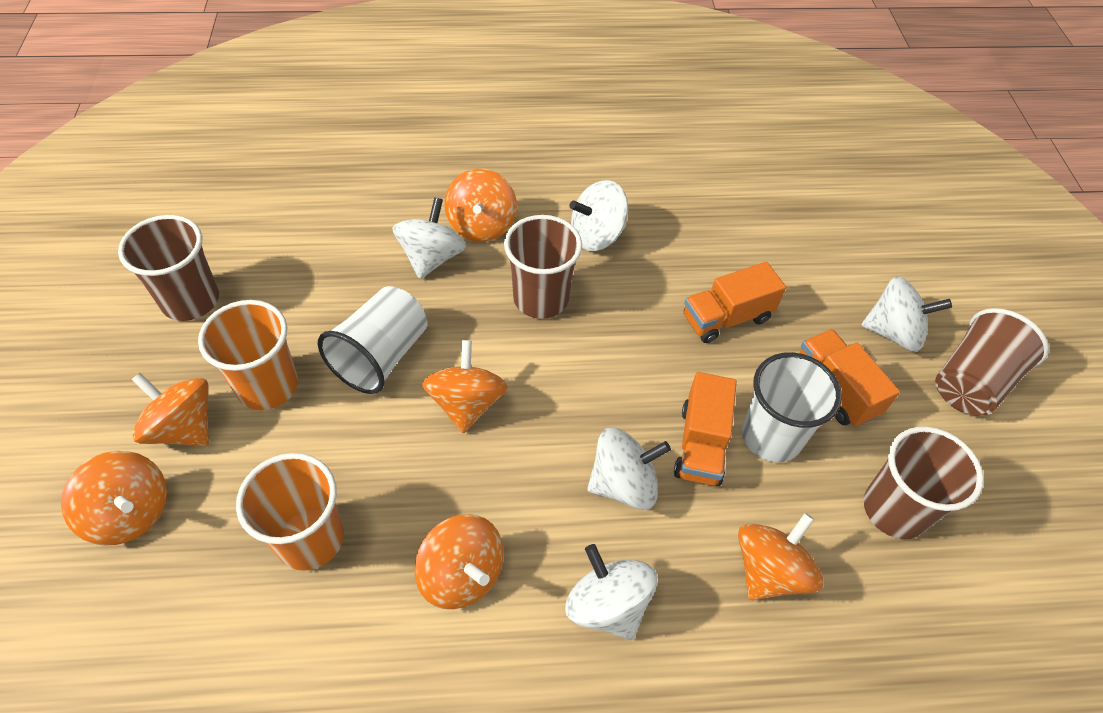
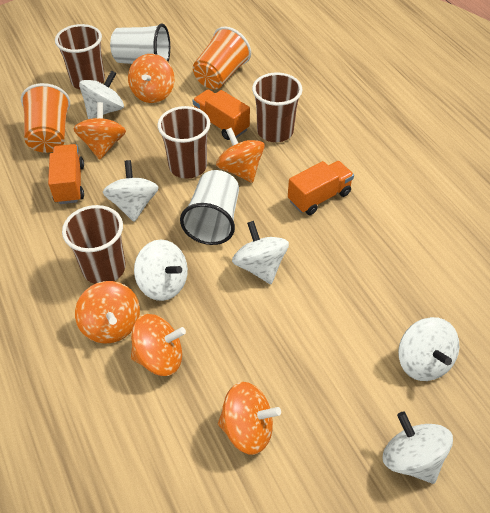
white spinning top: 5 -> 6

